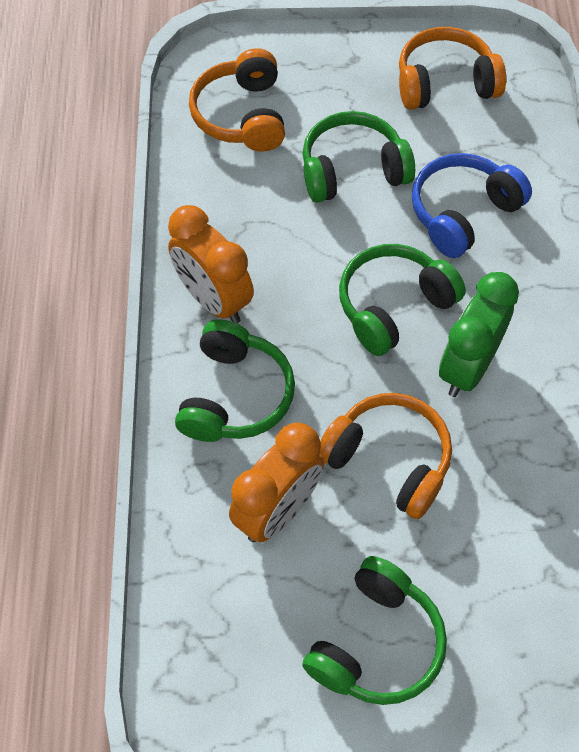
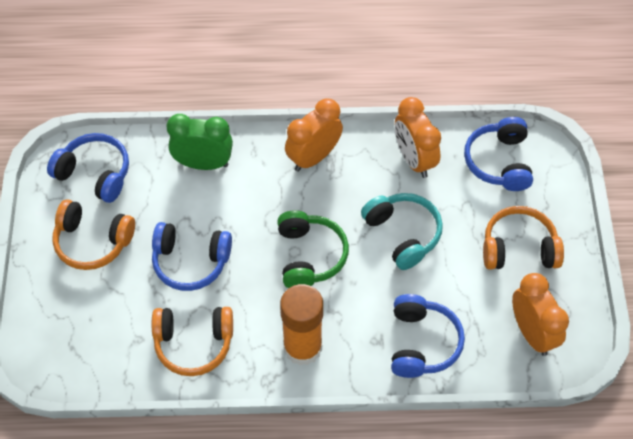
blue headphones: 1 -> 4
green headphones: 4 -> 1
orange clock: 2 -> 3
orange glue stick: 0 -> 1
turquoise headphones: 0 -> 1

